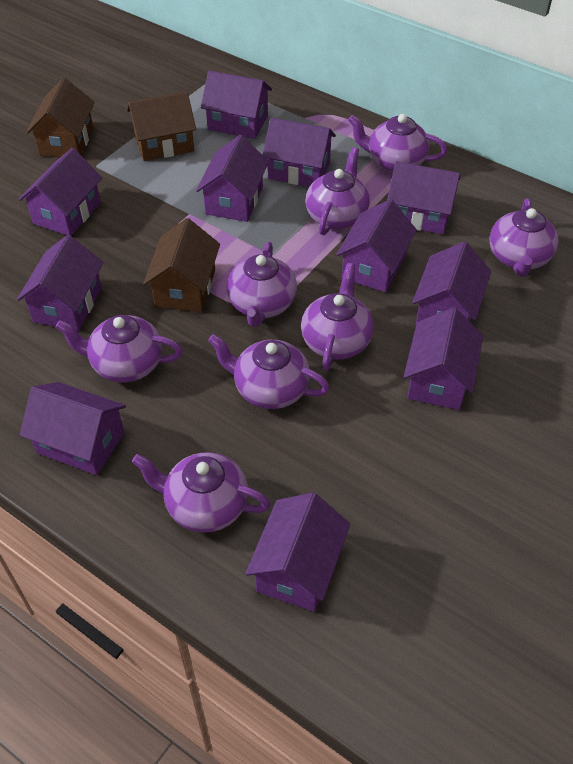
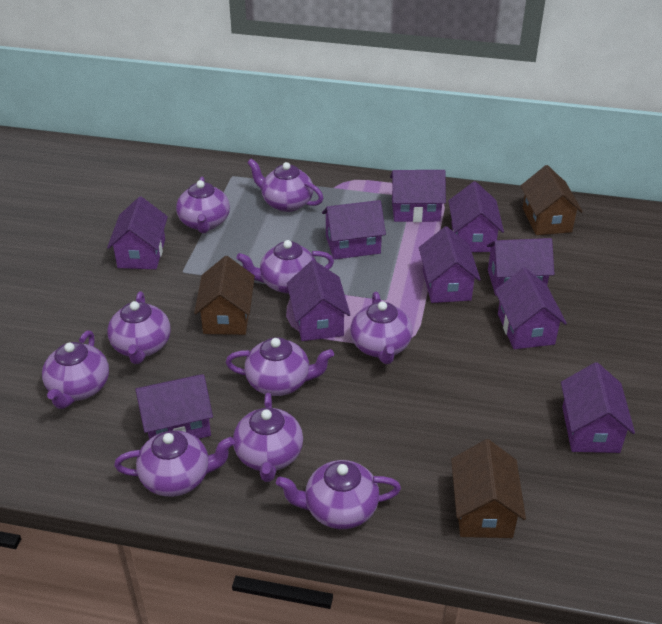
purple house: 11 -> 10
purple teapot: 8 -> 10

